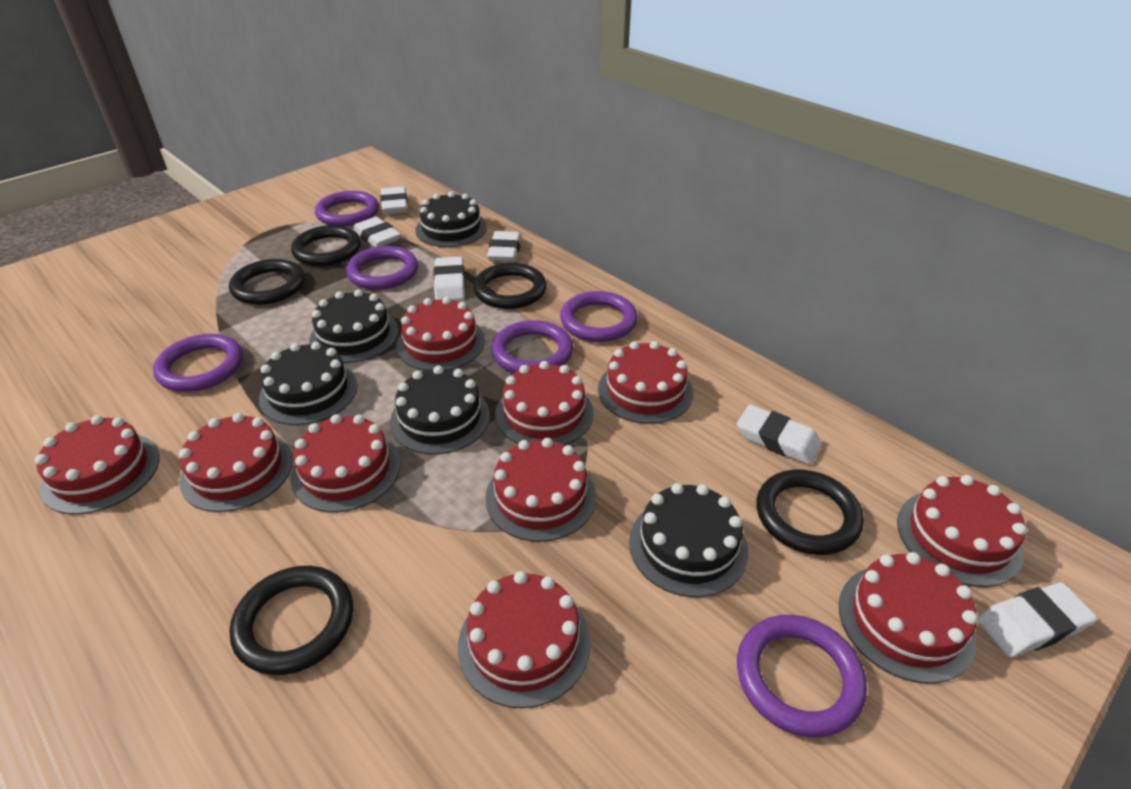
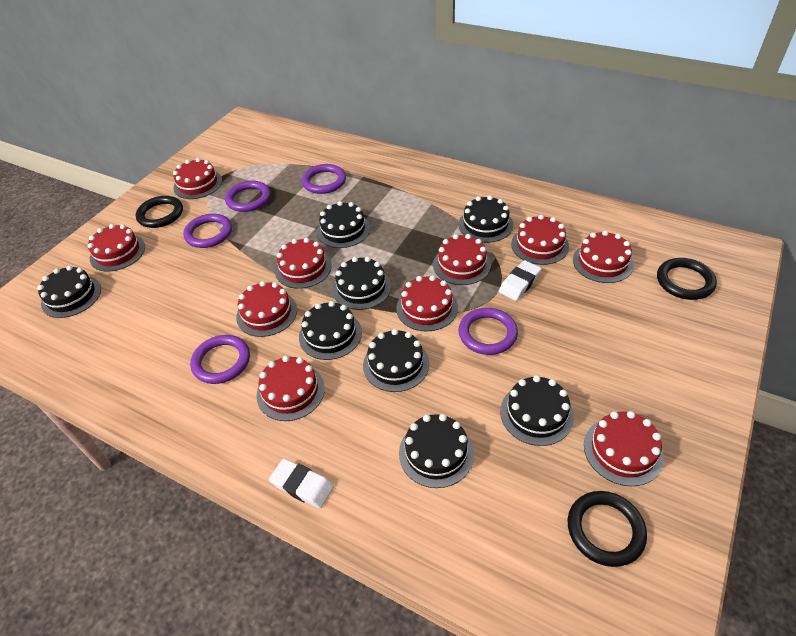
black cake: 5 -> 8
black ring: 5 -> 3
purple ring: 6 -> 5
white eraser: 6 -> 2

